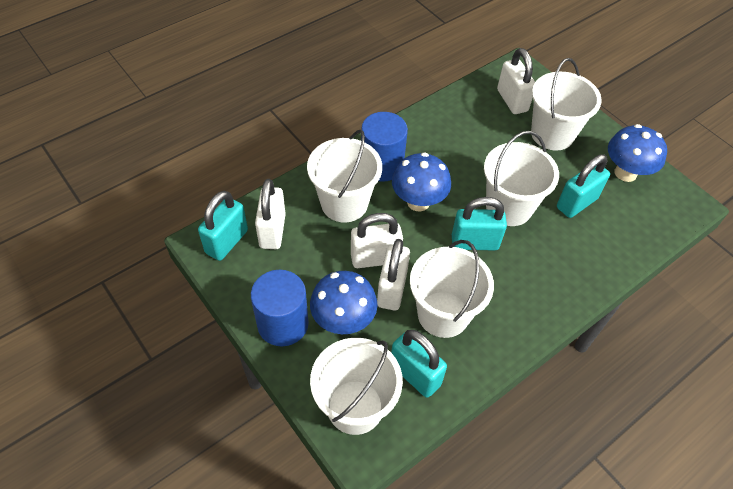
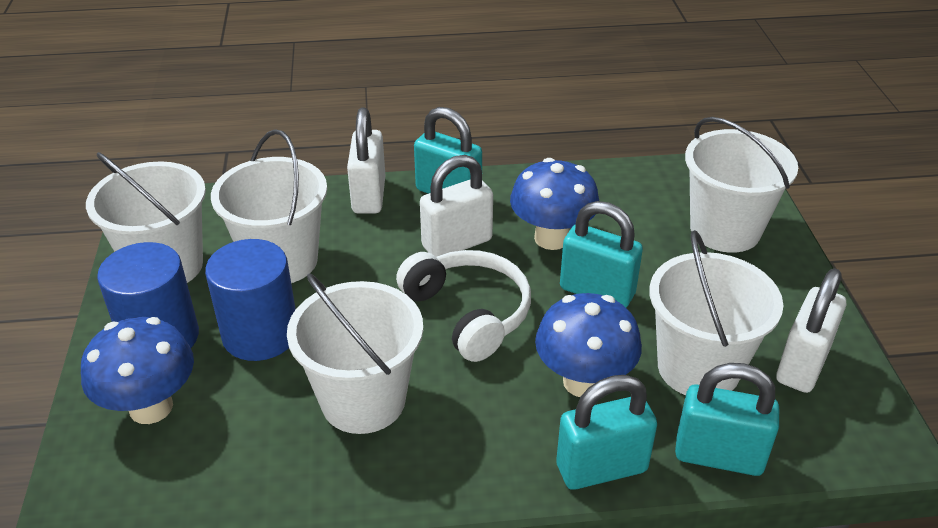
white headphones: 0 -> 1
white padlock: 4 -> 3

